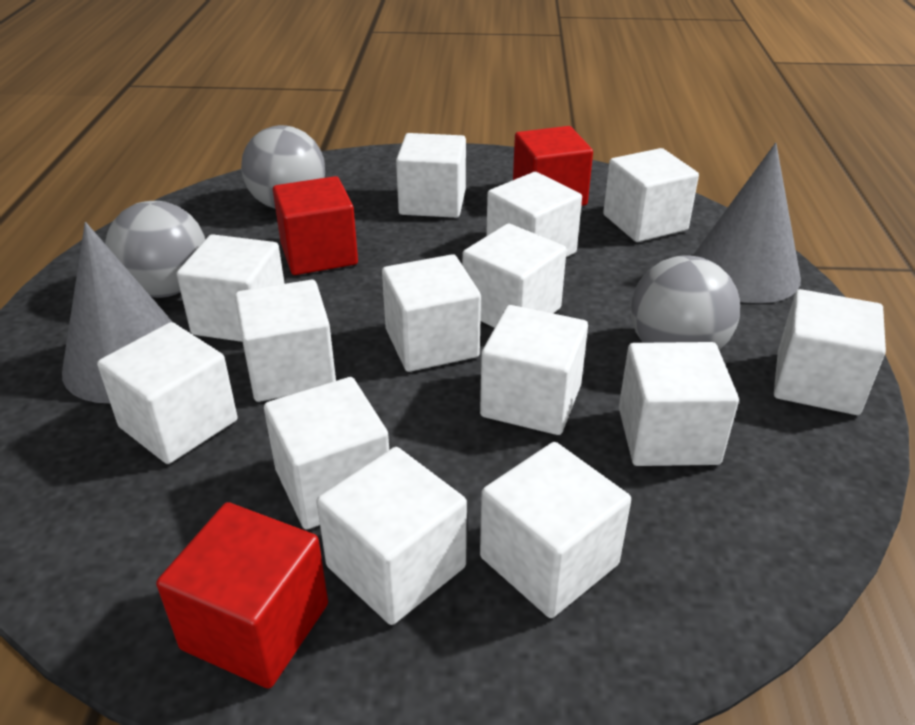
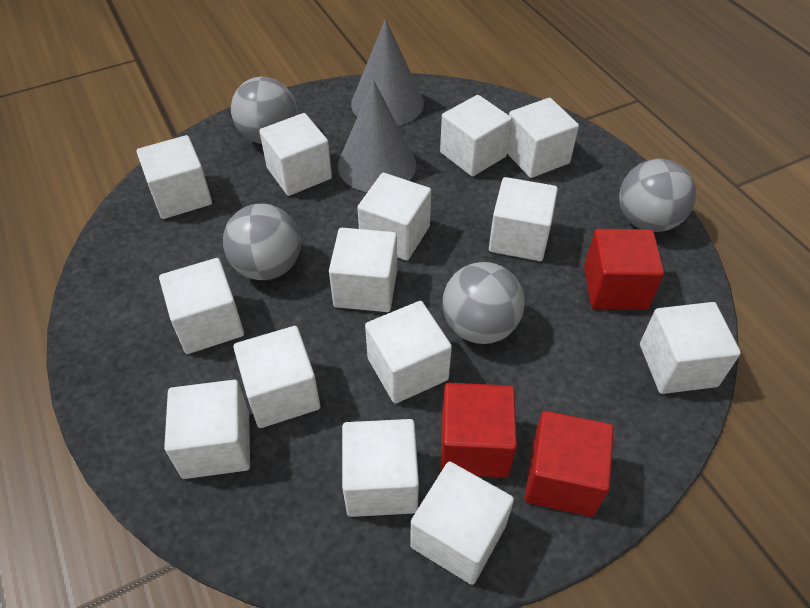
grey ball: 3 -> 4

